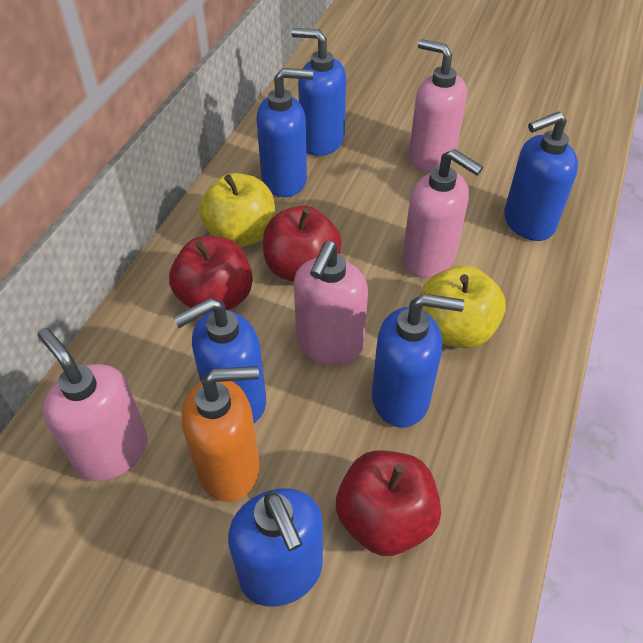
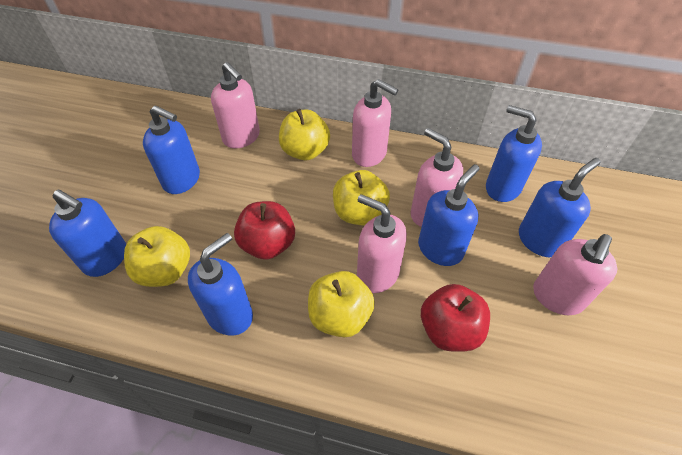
orange soap dispenser: 1 -> 0
pink soap dispenser: 4 -> 5
red apple: 3 -> 2
yellow apple: 2 -> 4

